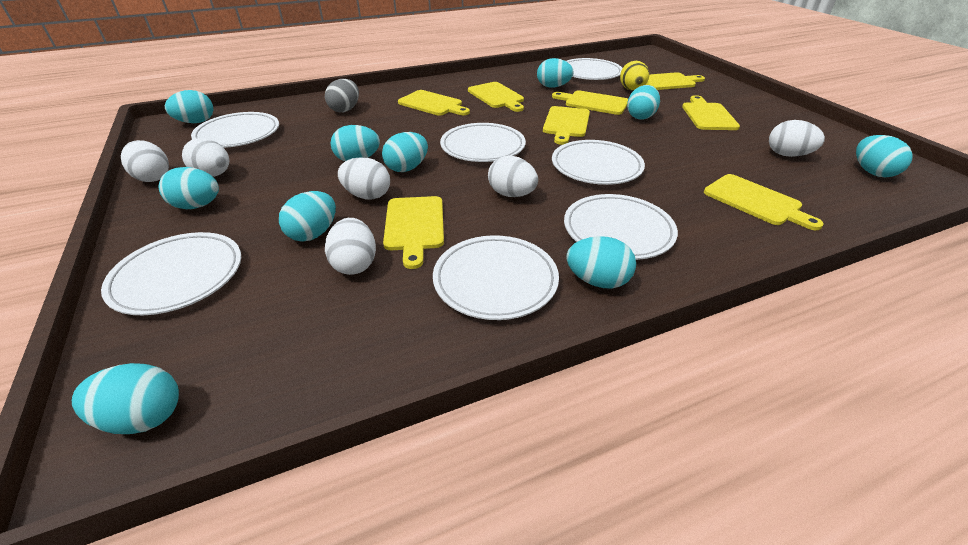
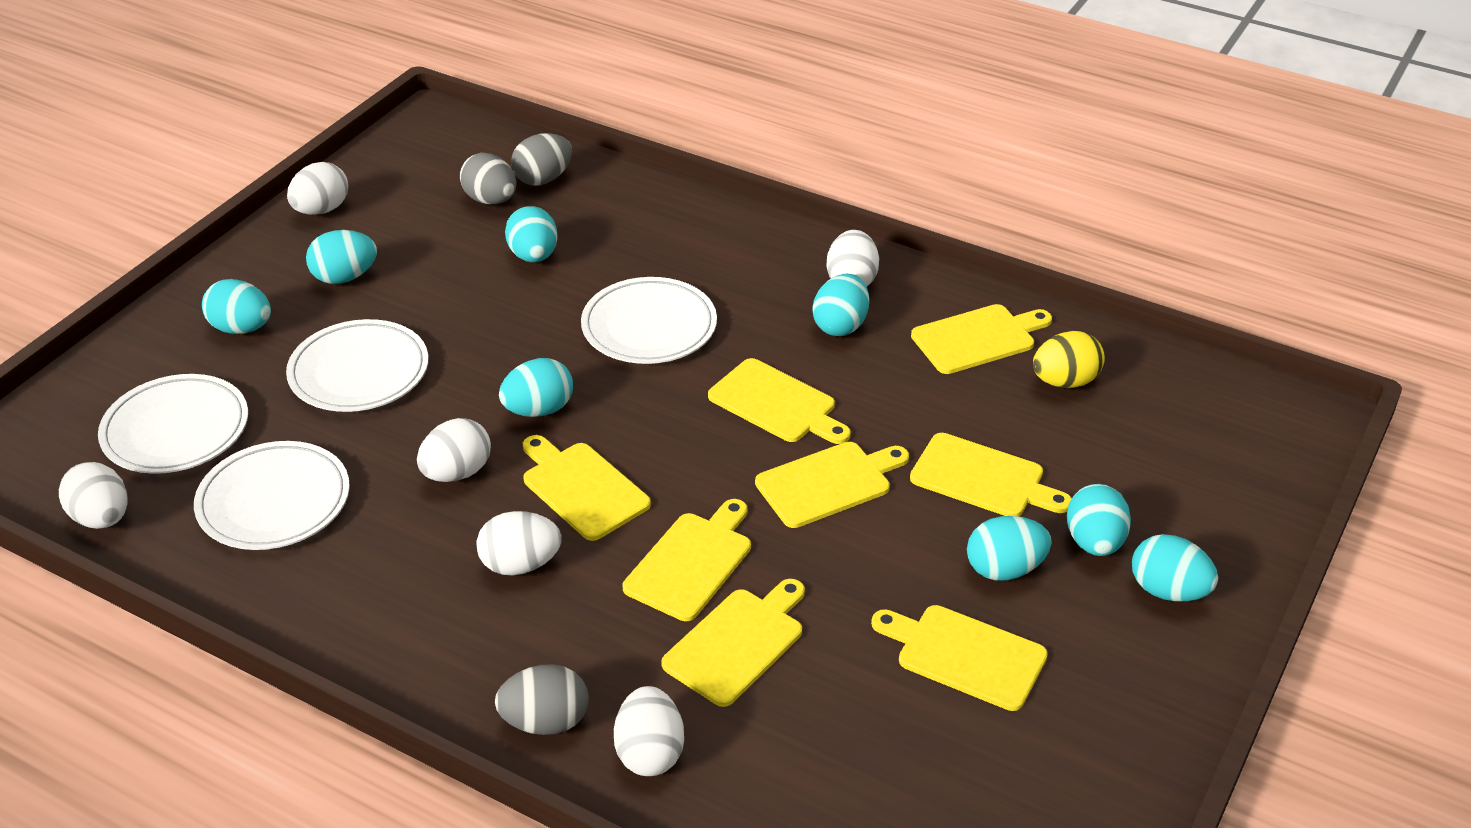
grey egg: 1 -> 3
turquoise egg: 10 -> 8
white plate: 7 -> 4

